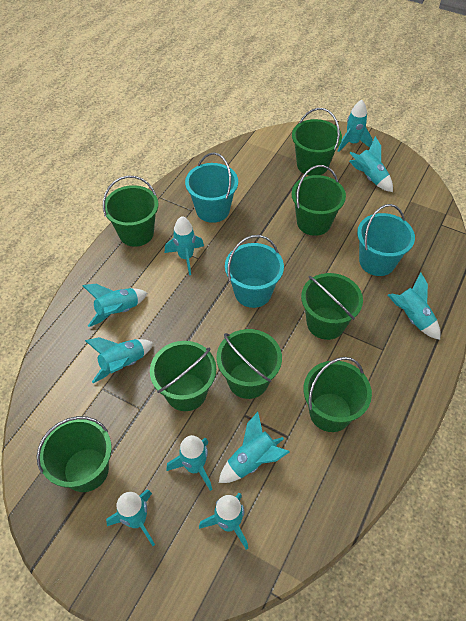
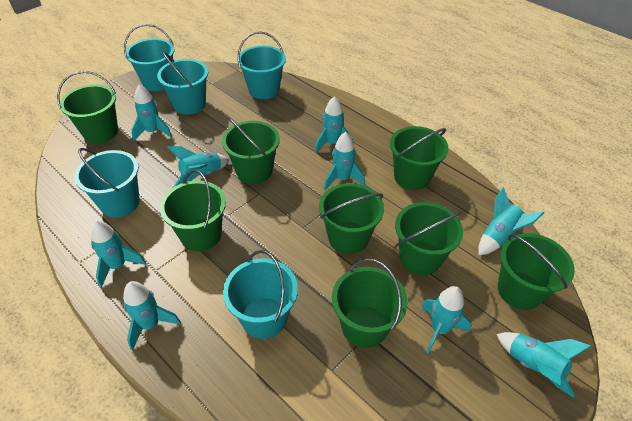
turquoise bucket: 3 -> 5
turquoise rocket: 10 -> 9

